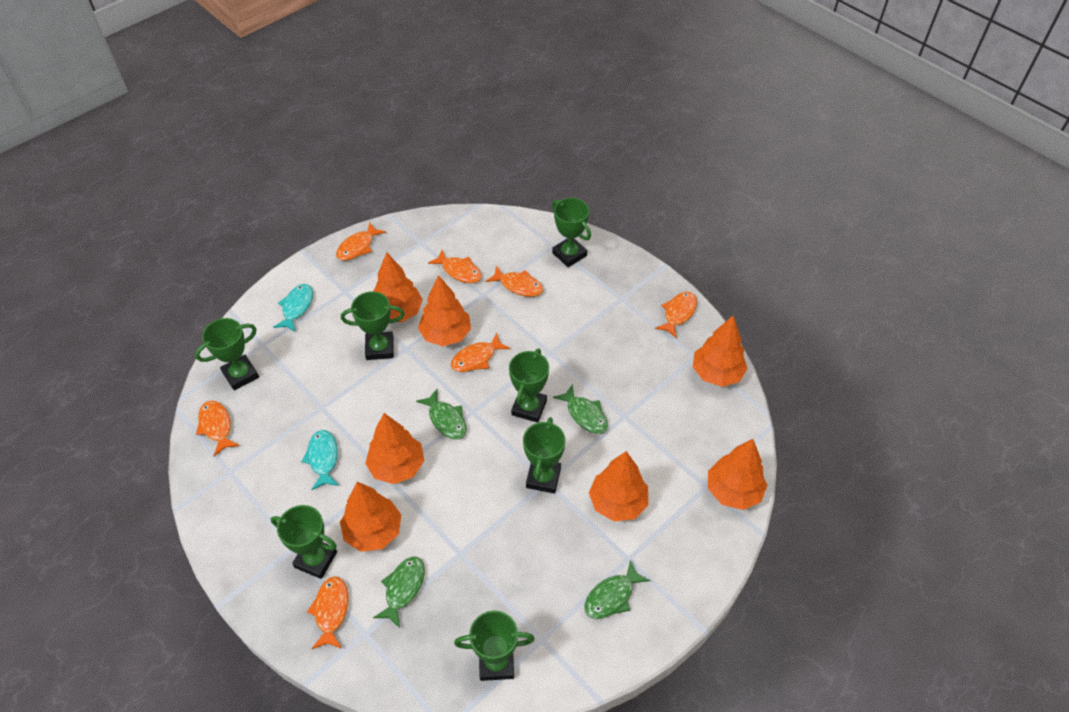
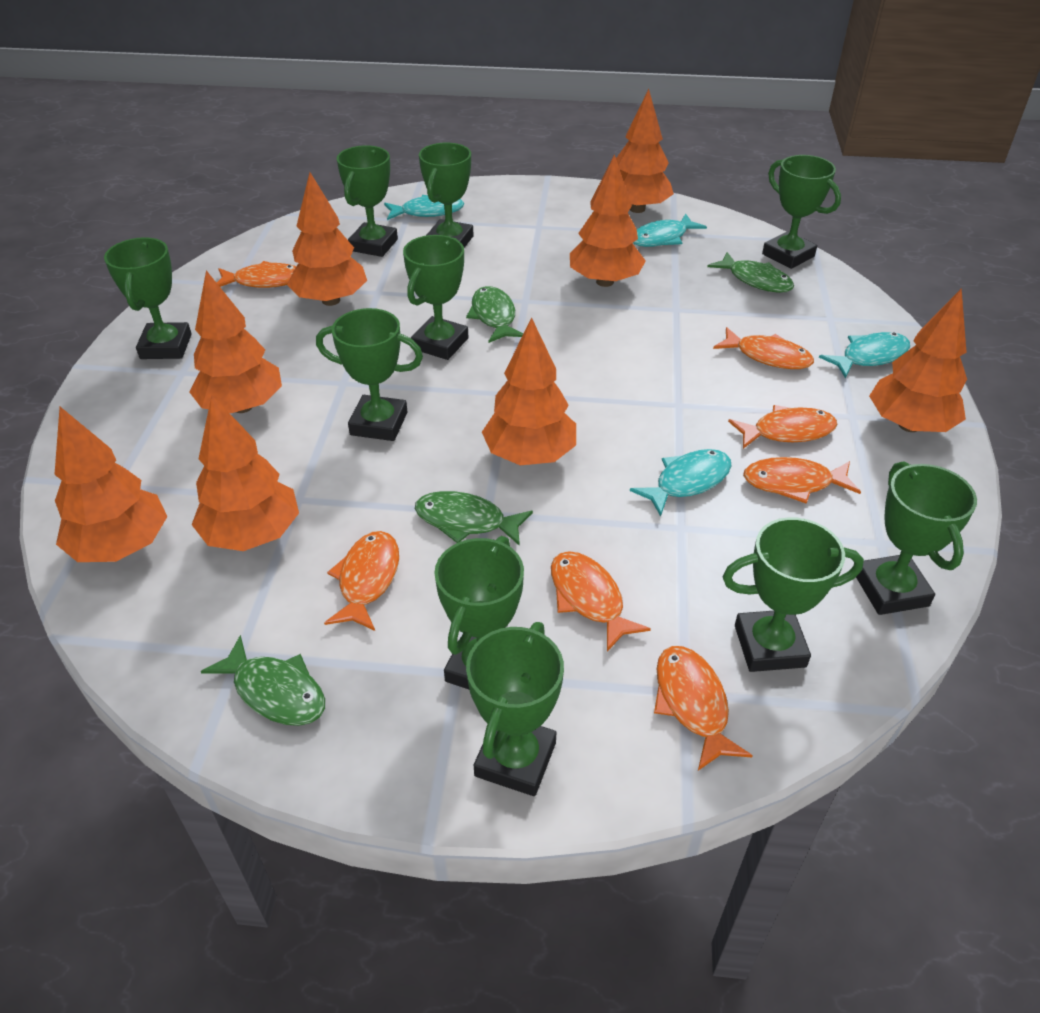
green trophy: 7 -> 10
orange tree: 7 -> 8
turquoise fish: 2 -> 4

